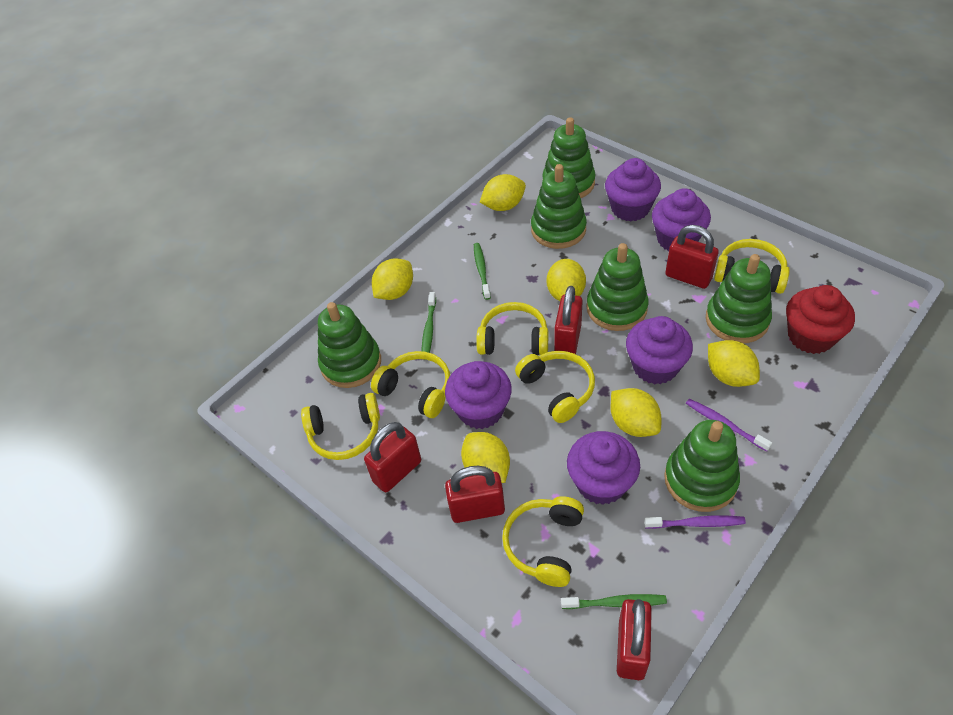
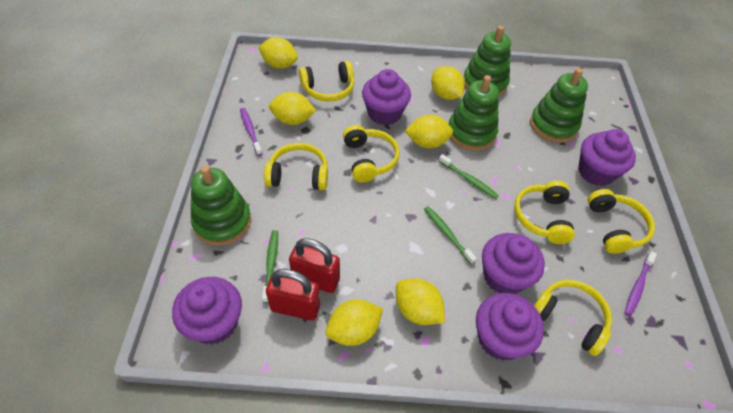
green stacking toy: 6 -> 4
red cupcake: 1 -> 0
red padlock: 5 -> 2

